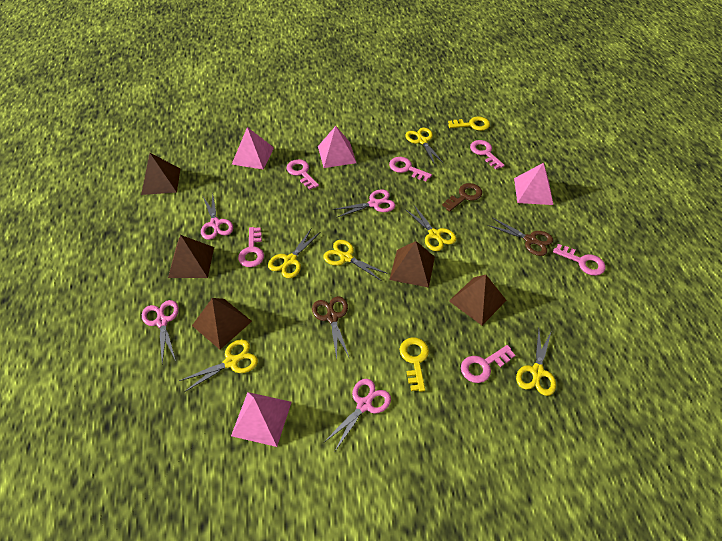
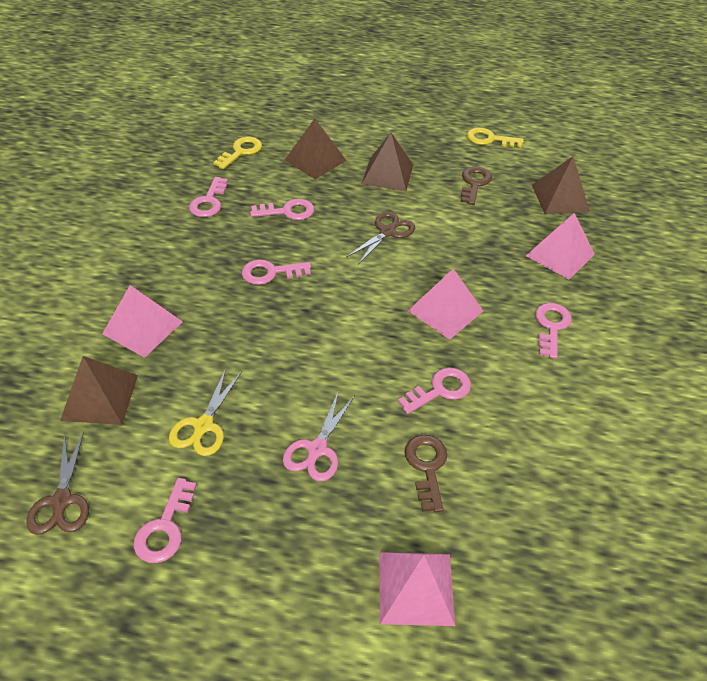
brown key: 1 -> 2
brown pyramid: 5 -> 4
pink scissors: 4 -> 1
yellow scissors: 6 -> 1

